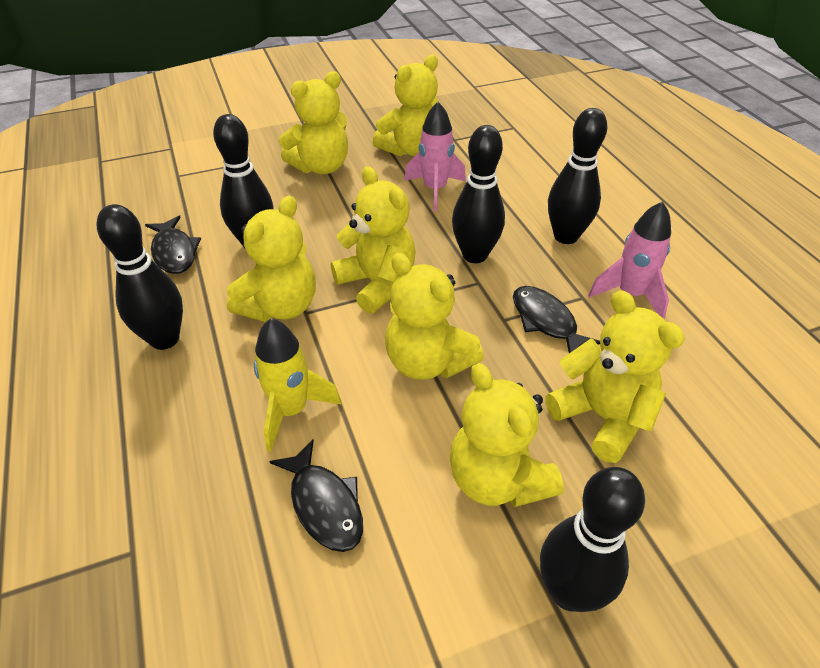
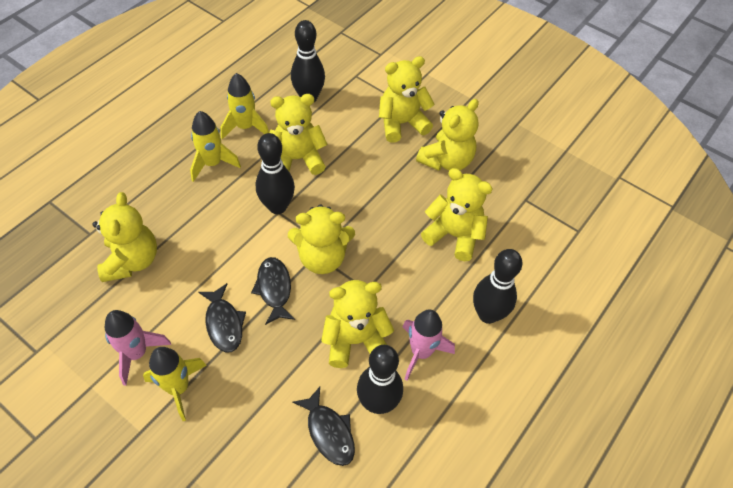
black bowling pin: 5 -> 4
yellow rocket: 1 -> 3

